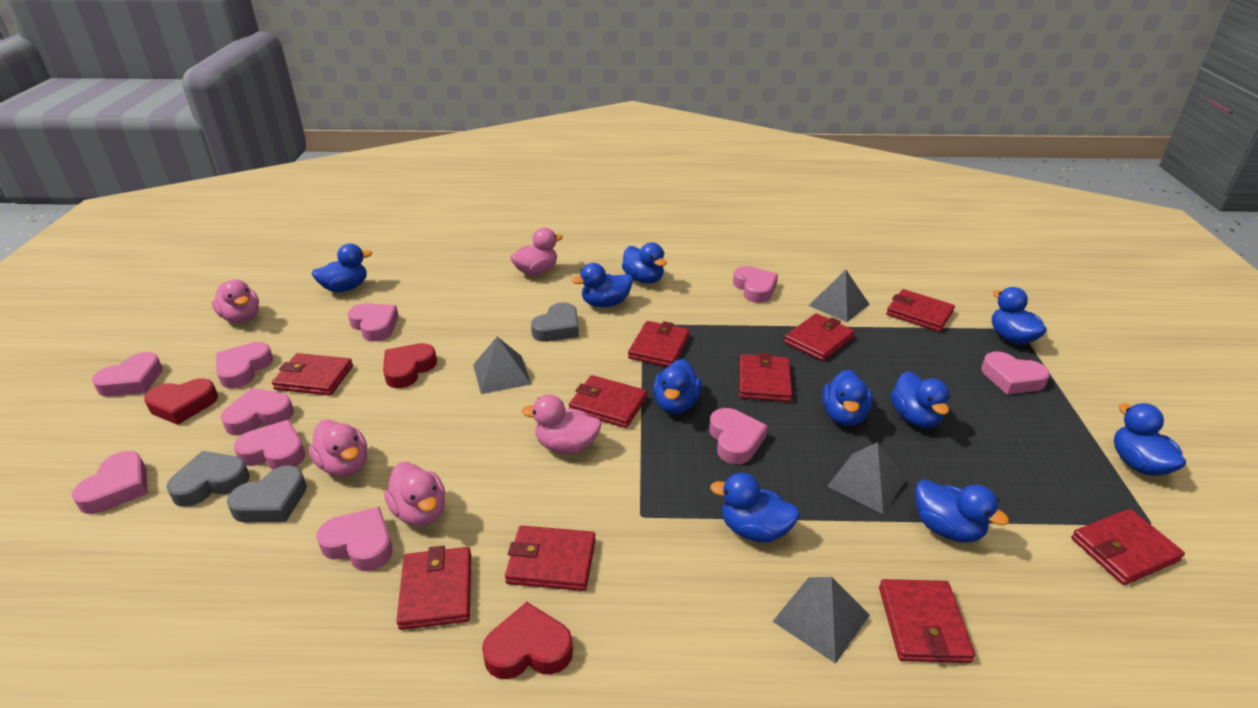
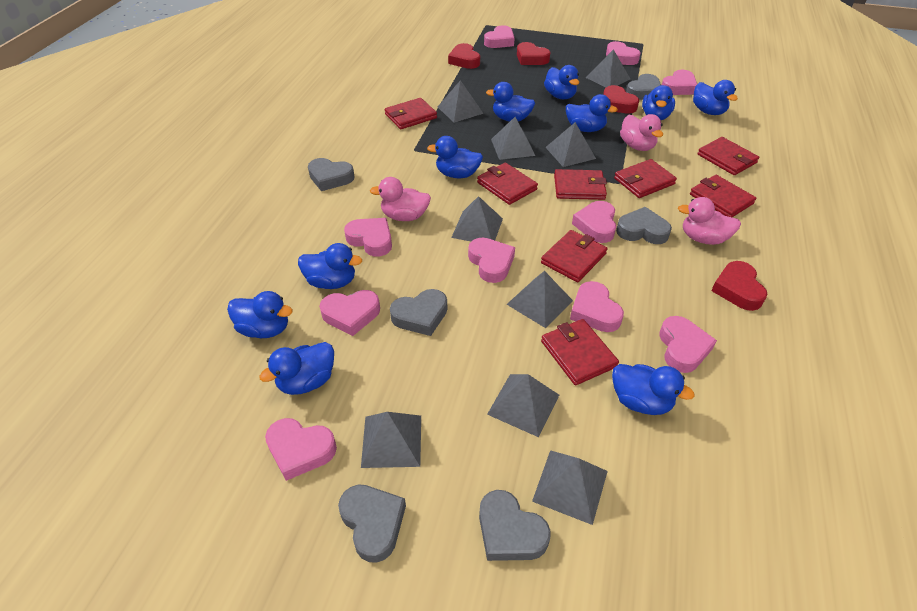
grey heart: 3 -> 6
grey pyramid: 4 -> 9
pink duck: 5 -> 3
red heart: 3 -> 4
red wallet: 10 -> 8

